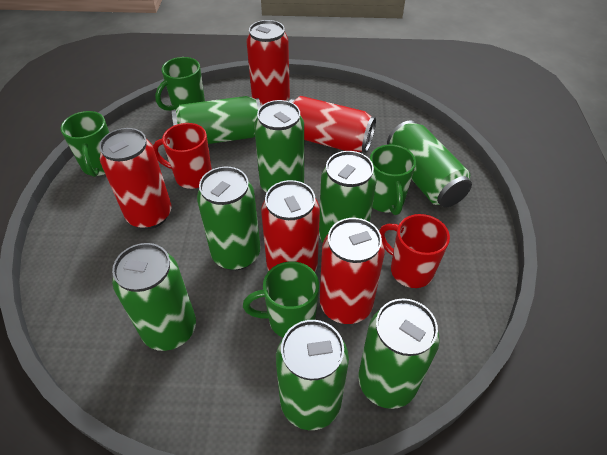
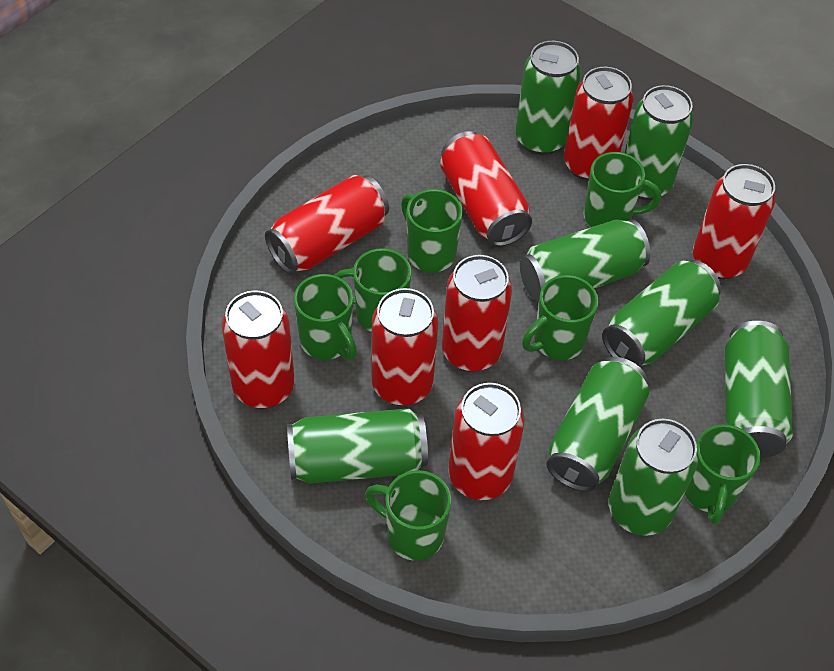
green mug: 4 -> 7
red can: 5 -> 8
red mug: 2 -> 0

